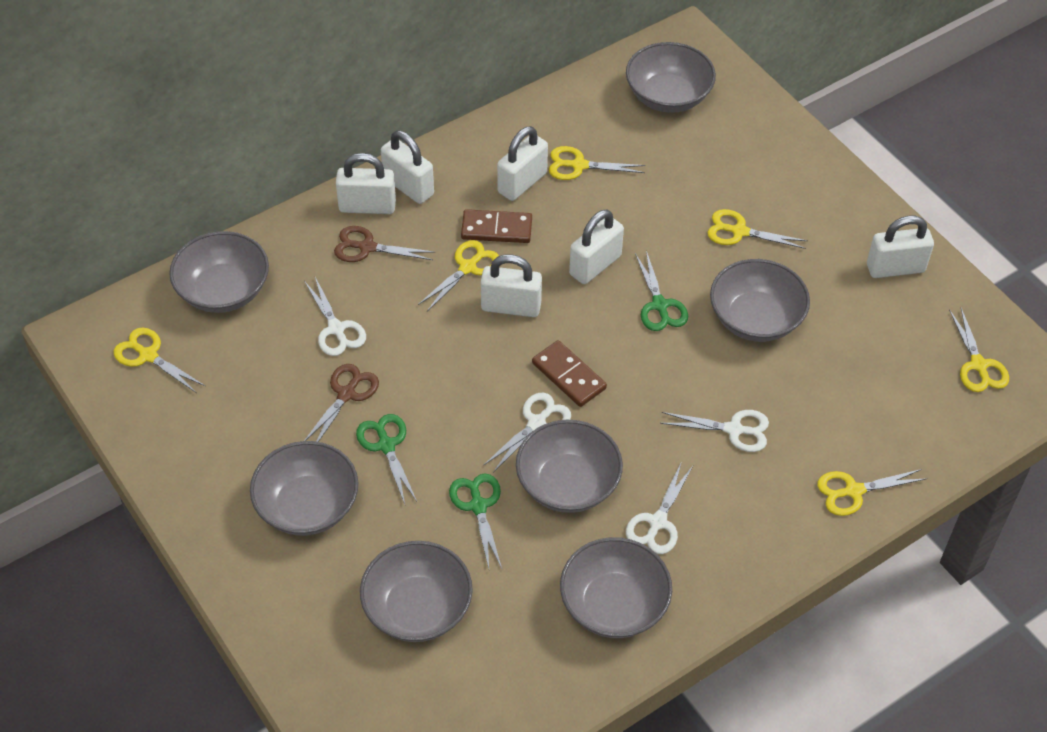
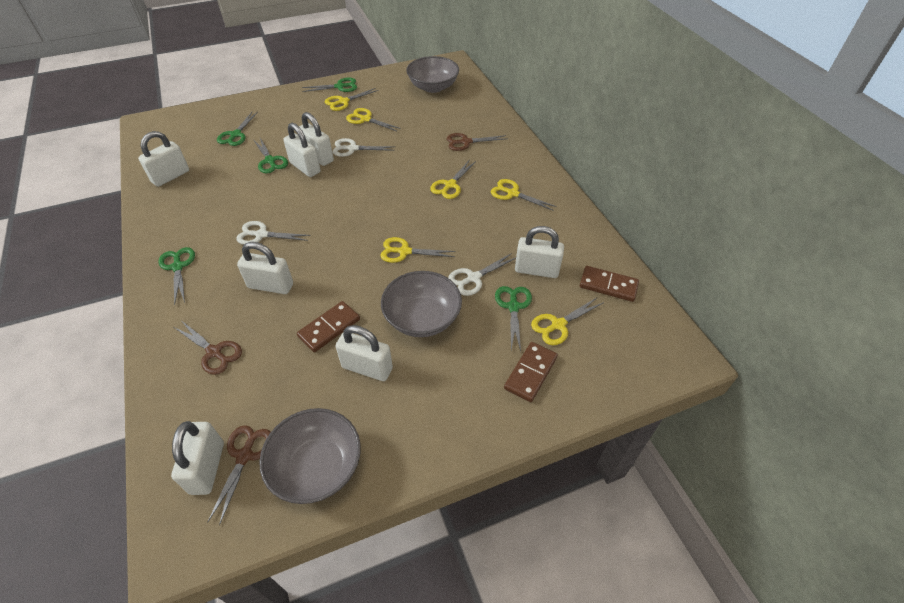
brown domino: 2 -> 3
brown scissors: 2 -> 3
green scissors: 3 -> 5
grey bowl: 7 -> 3
white padlock: 6 -> 7
white scissors: 4 -> 3

